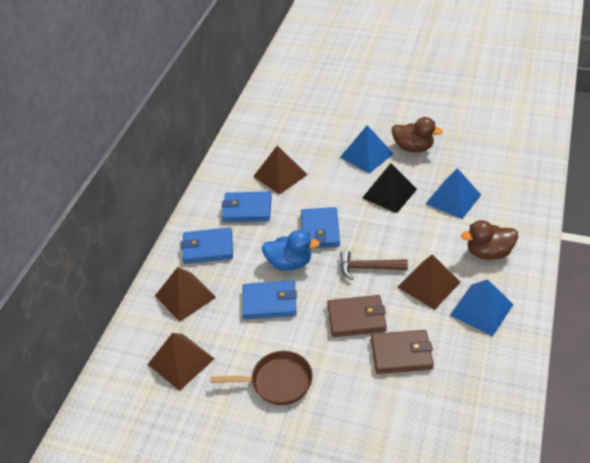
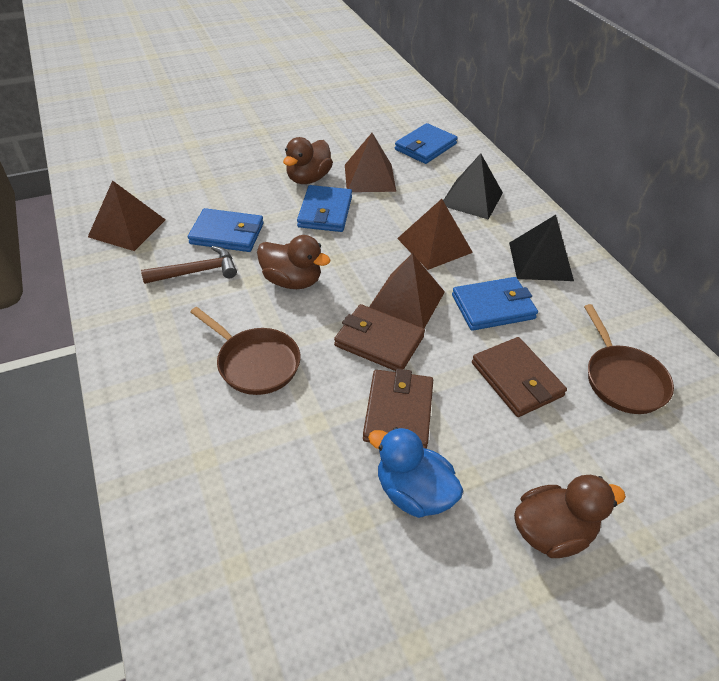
black pyramid: 1 -> 2
blue pyramid: 3 -> 0
brown duck: 2 -> 3
brown pan: 1 -> 2
brown wallet: 2 -> 3

